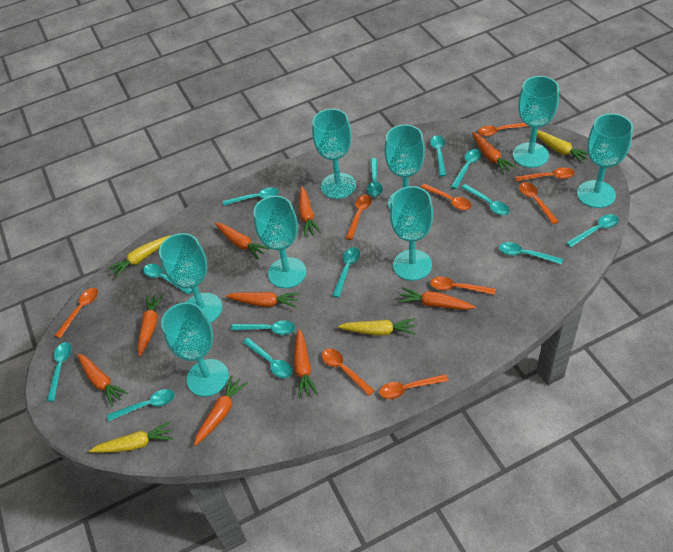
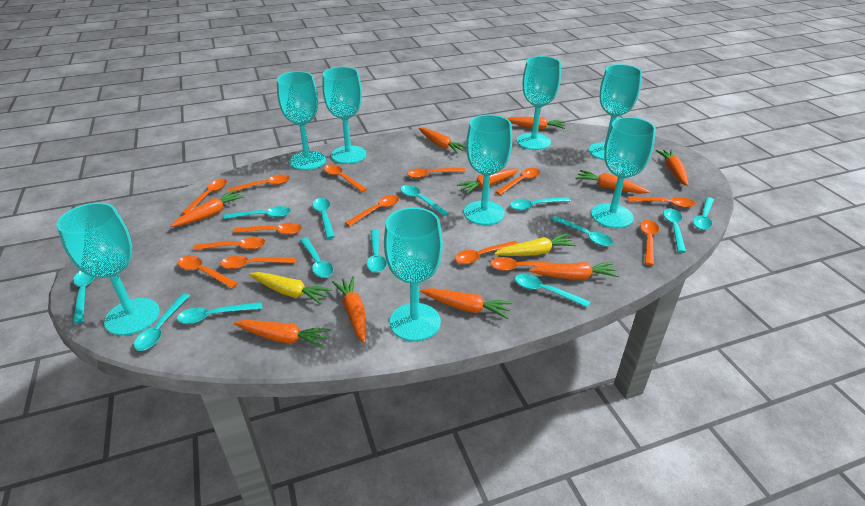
orange carrot: 9 -> 10
orange spoon: 9 -> 14
yellow carrot: 4 -> 2

